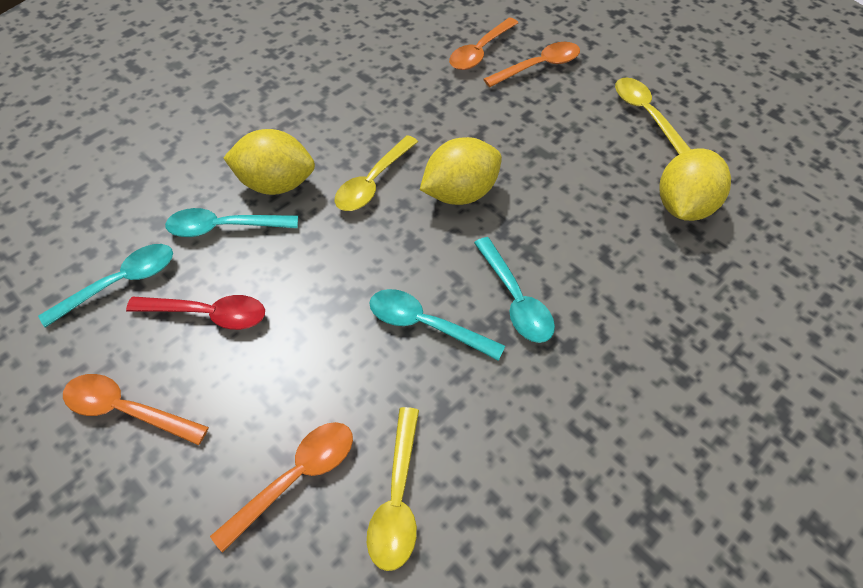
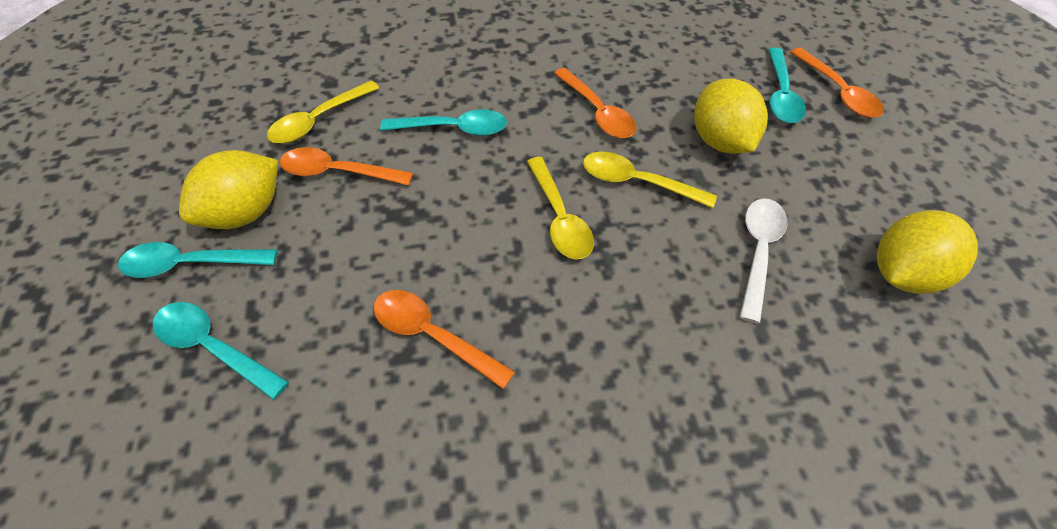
red spoon: 1 -> 0
white spoon: 0 -> 1

